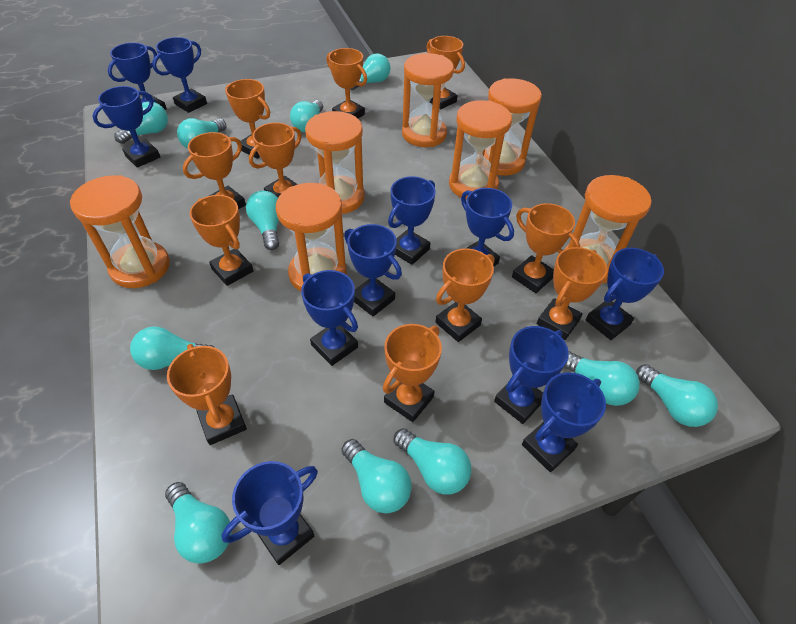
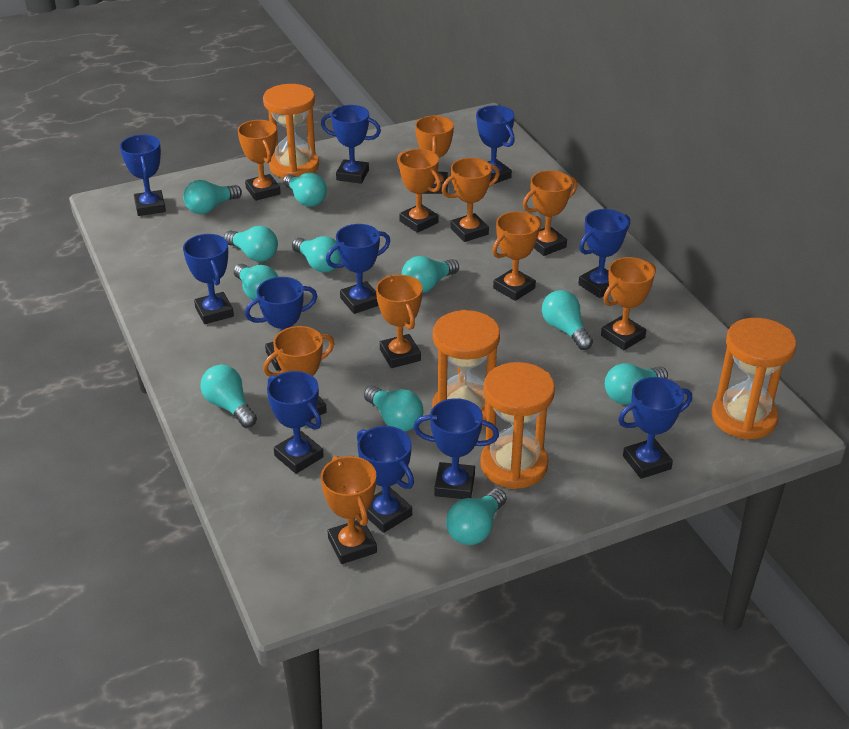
orange hourglass: 7 -> 4
orange trophy: 11 -> 10

